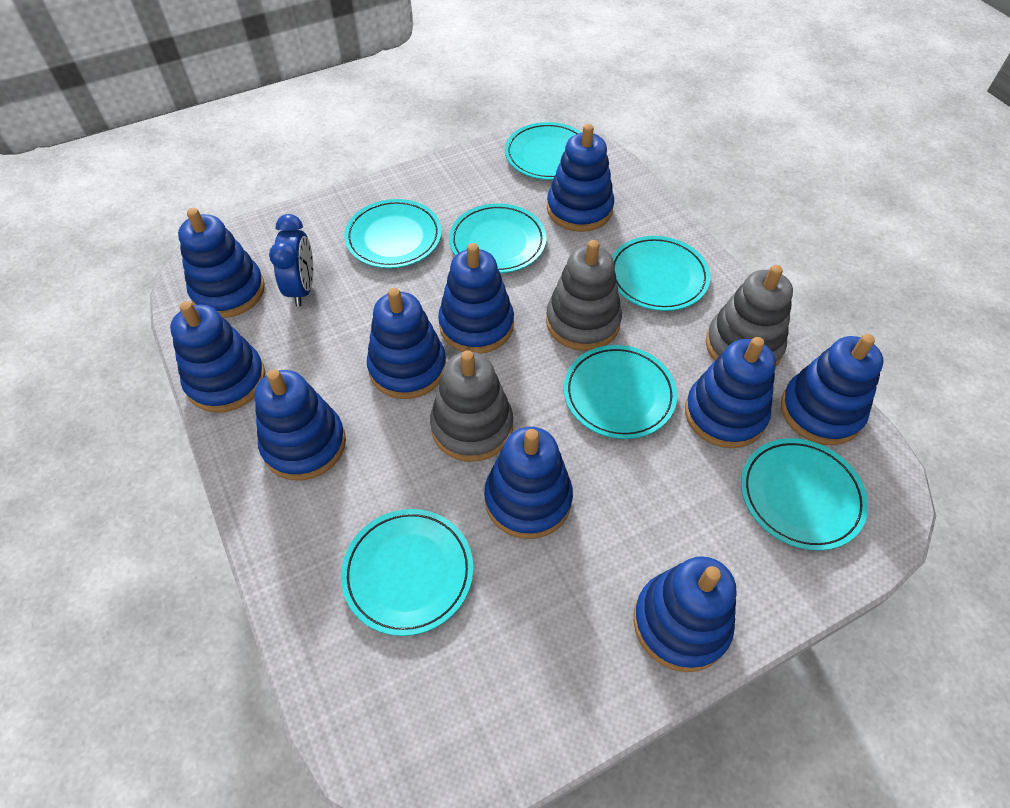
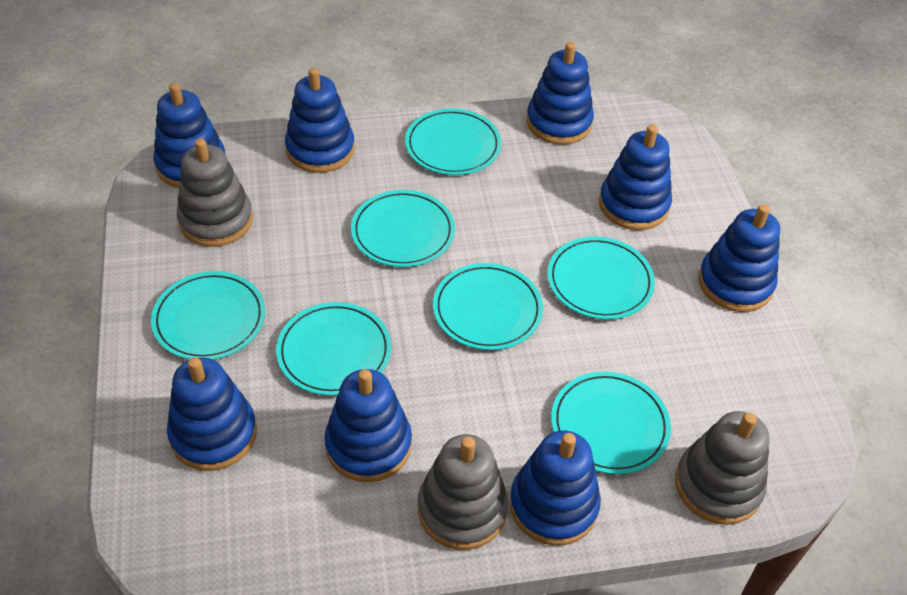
blue clock: 1 -> 0
blue stacking toy: 10 -> 8

